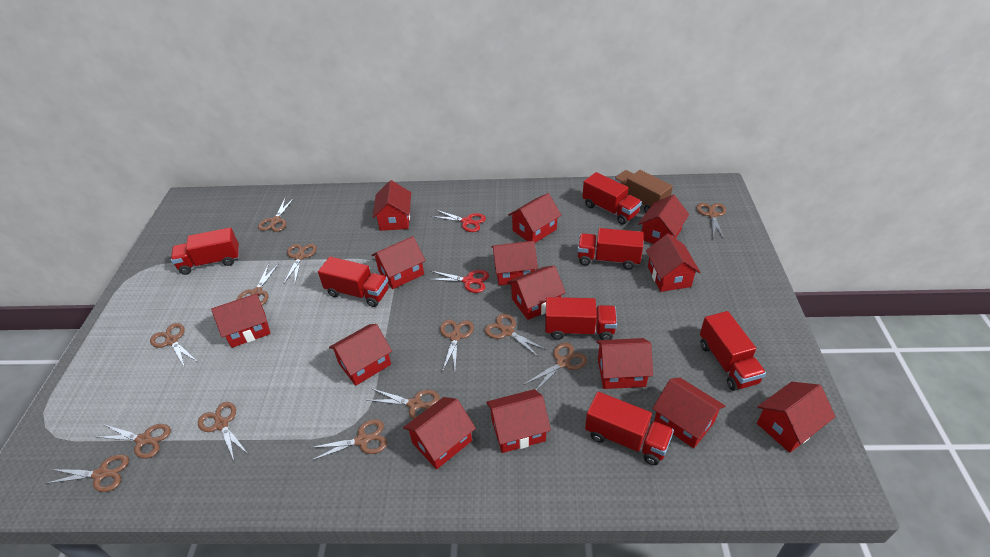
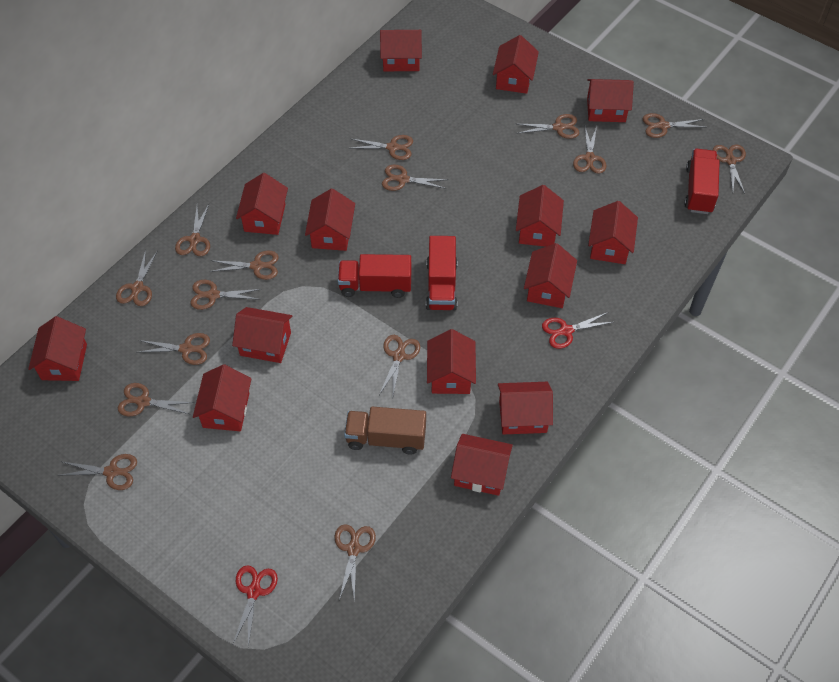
brown scissors: 13 -> 15
red truck: 7 -> 3

